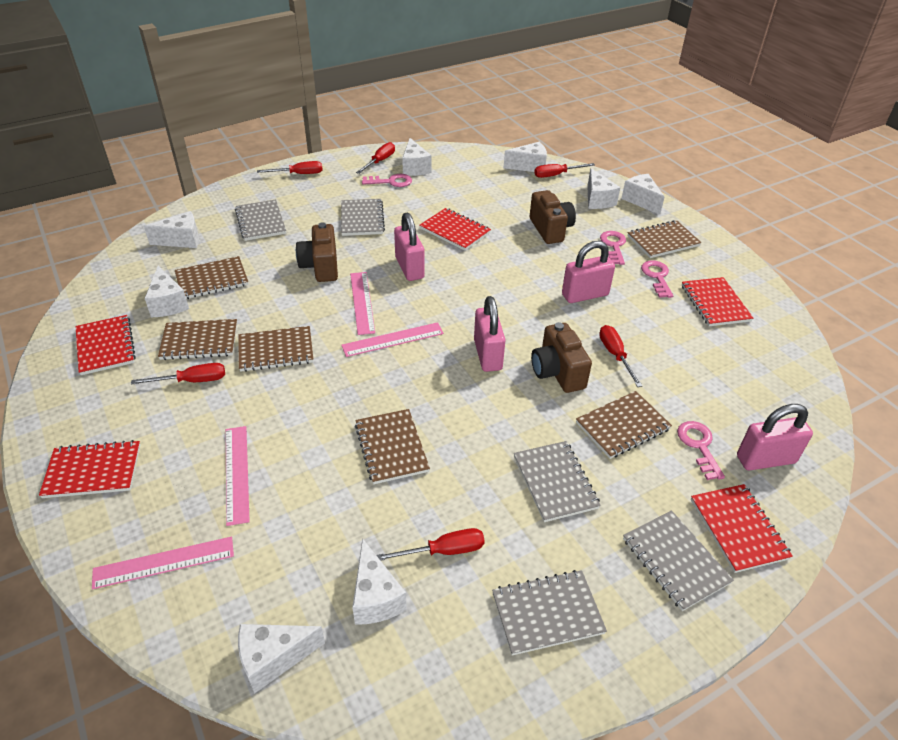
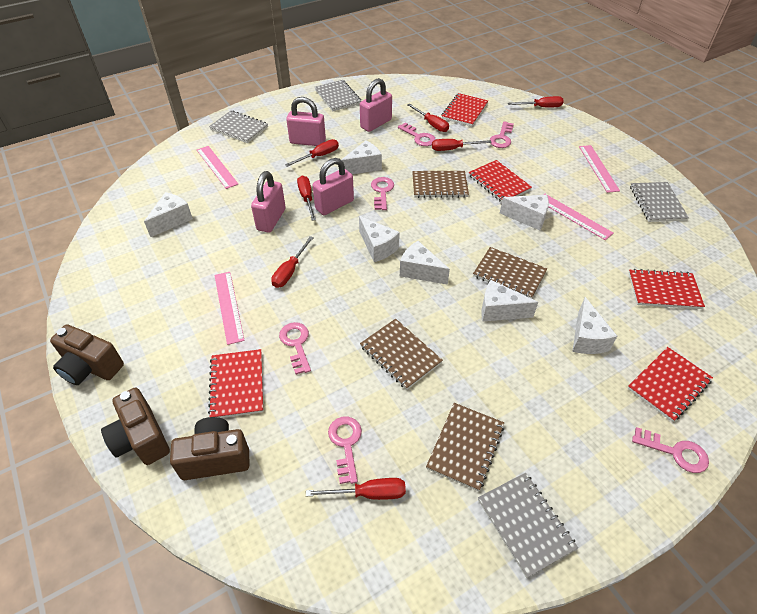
brown notebook: 6 -> 4
grey notebook: 5 -> 4
pink key: 4 -> 6
red screwdriver: 6 -> 7
white cheese: 8 -> 7

